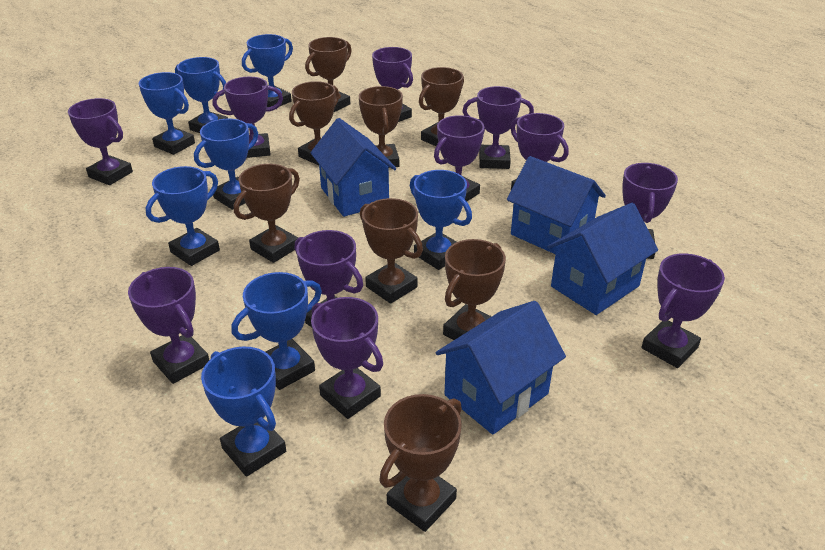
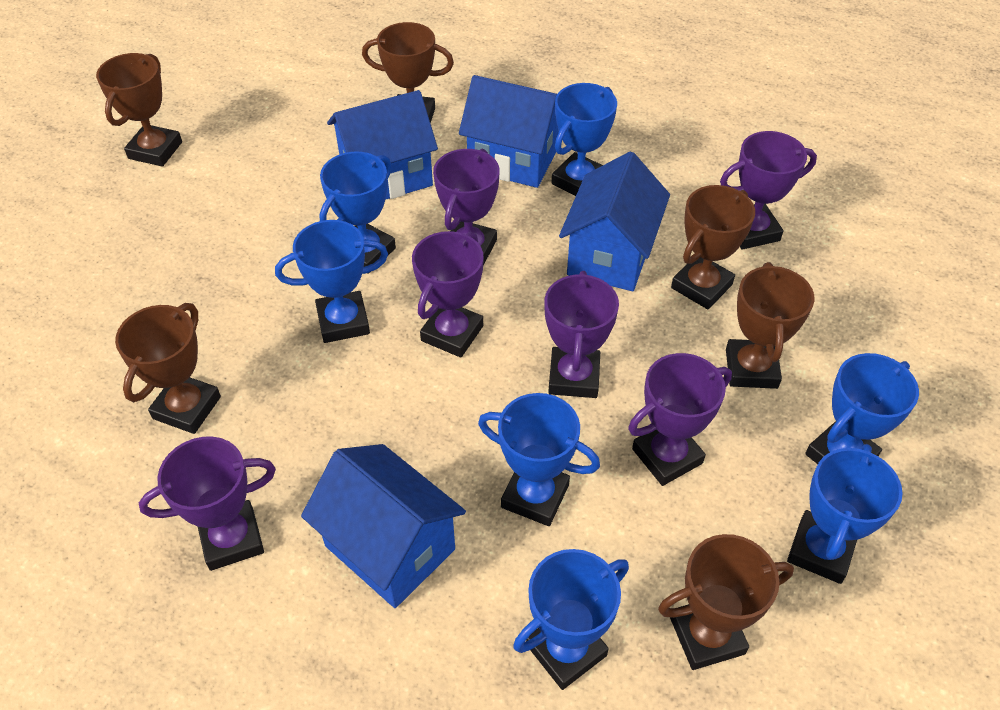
blue trophy: 8 -> 7
brown trophy: 8 -> 6
purple trophy: 11 -> 6

